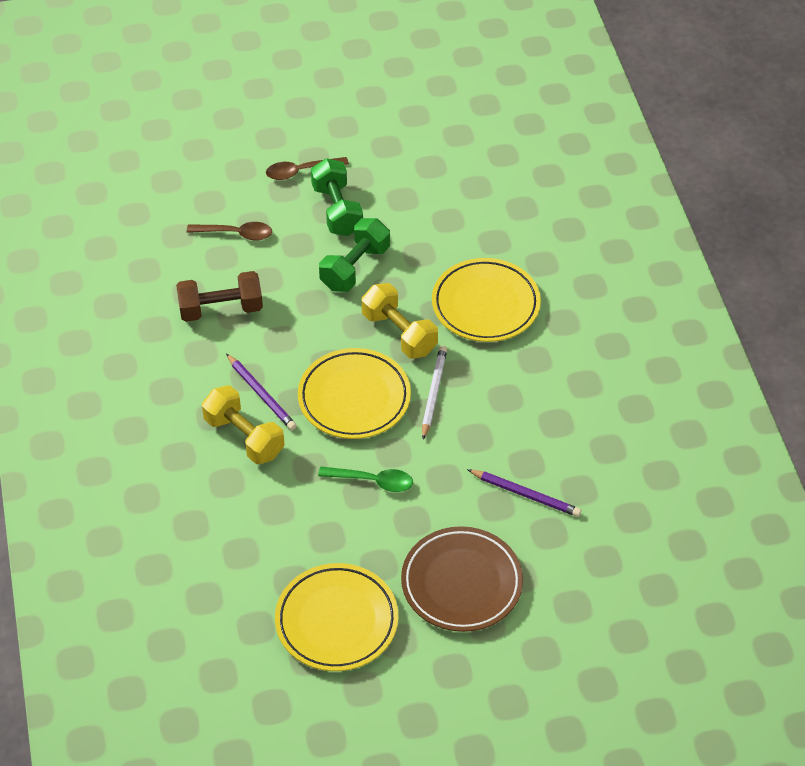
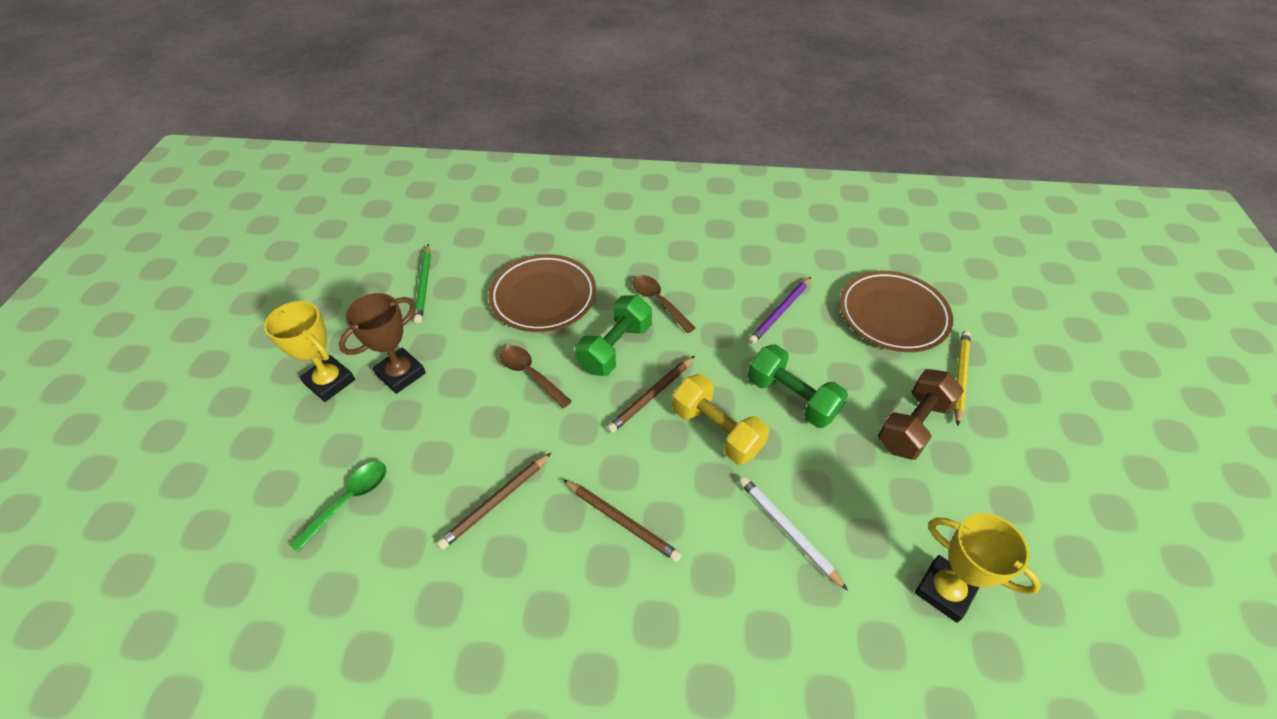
brown pencil: 0 -> 3
brown plate: 1 -> 2
brown trophy: 0 -> 1
green pencil: 0 -> 1
purple pencil: 2 -> 1
yellow dumbbell: 2 -> 1
yellow pencil: 0 -> 1
yellow plate: 3 -> 0
yellow trophy: 0 -> 2

